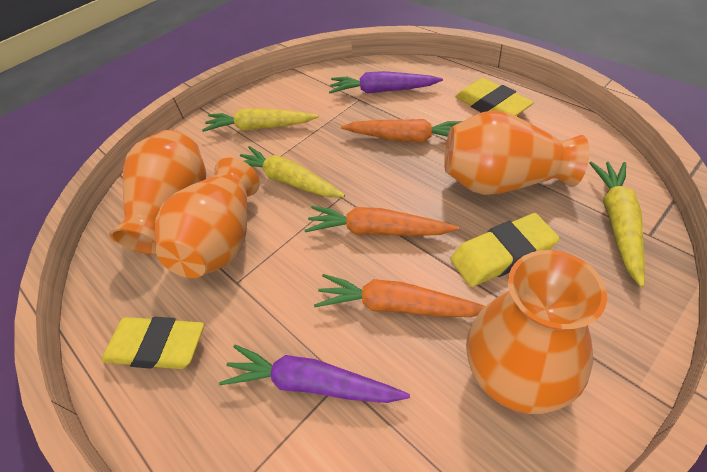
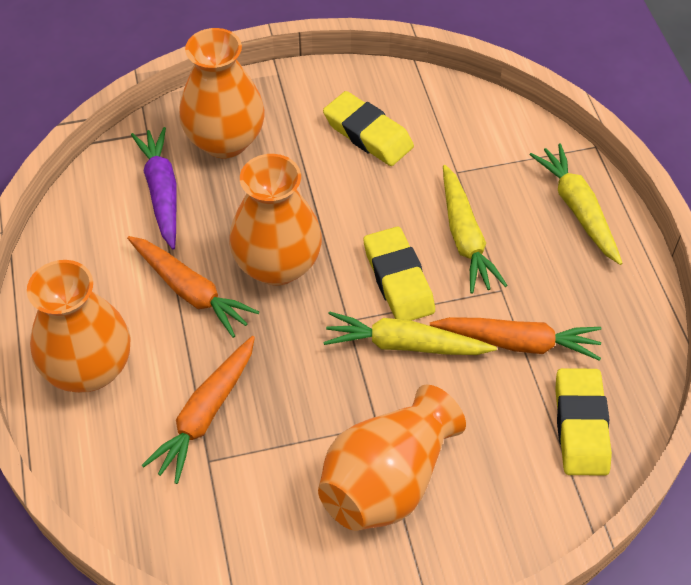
purple carrot: 2 -> 1

